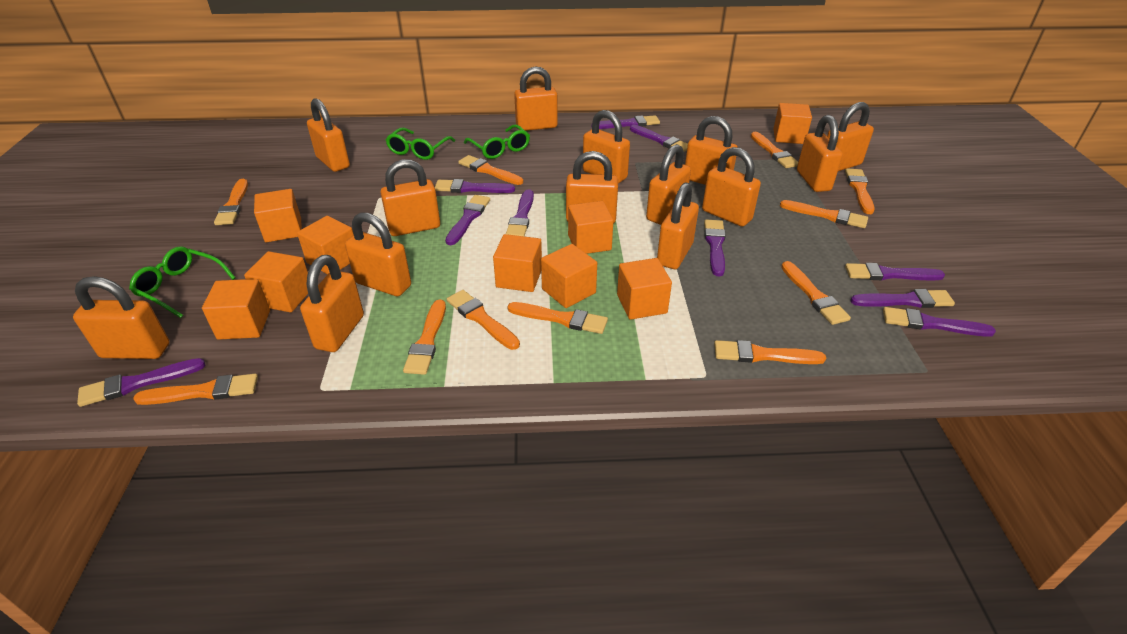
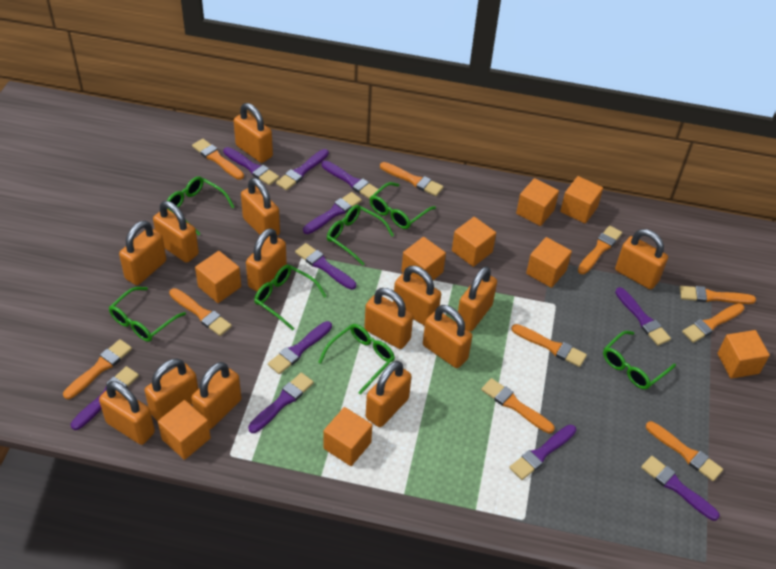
green glasses: 3 -> 7
orange brush: 11 -> 10
purple brush: 10 -> 11

